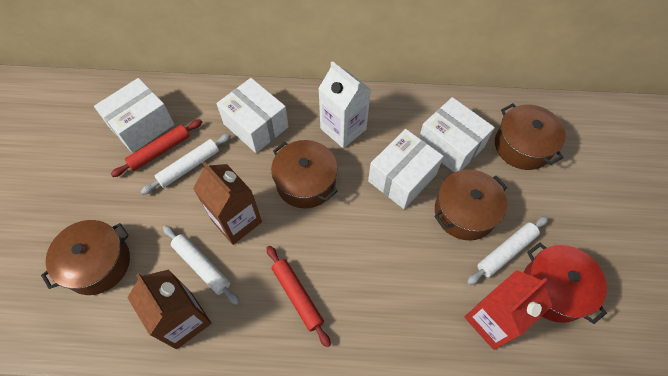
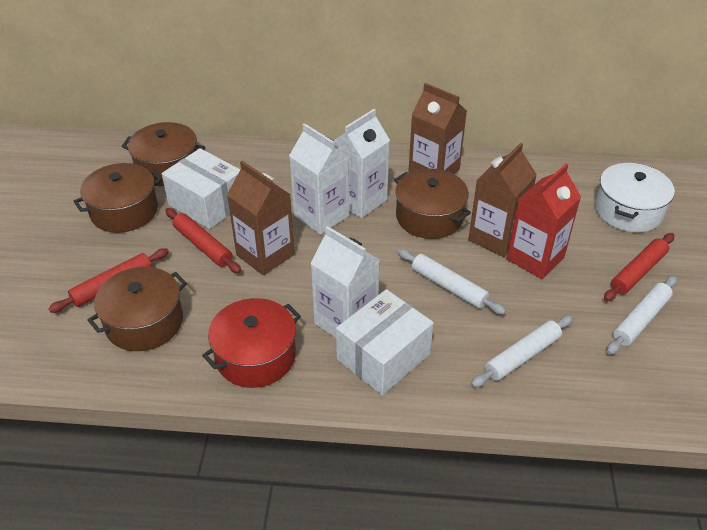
brown carton: 2 -> 3
red rolling pin: 2 -> 3
white box: 4 -> 2
white carton: 1 -> 3
white pot: 0 -> 1

